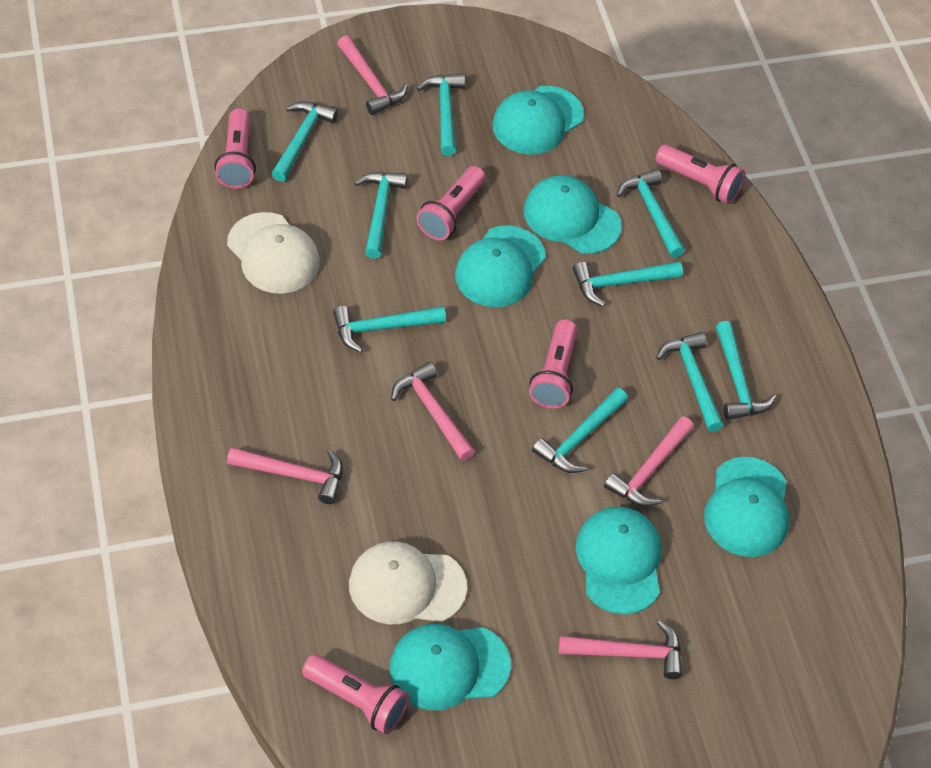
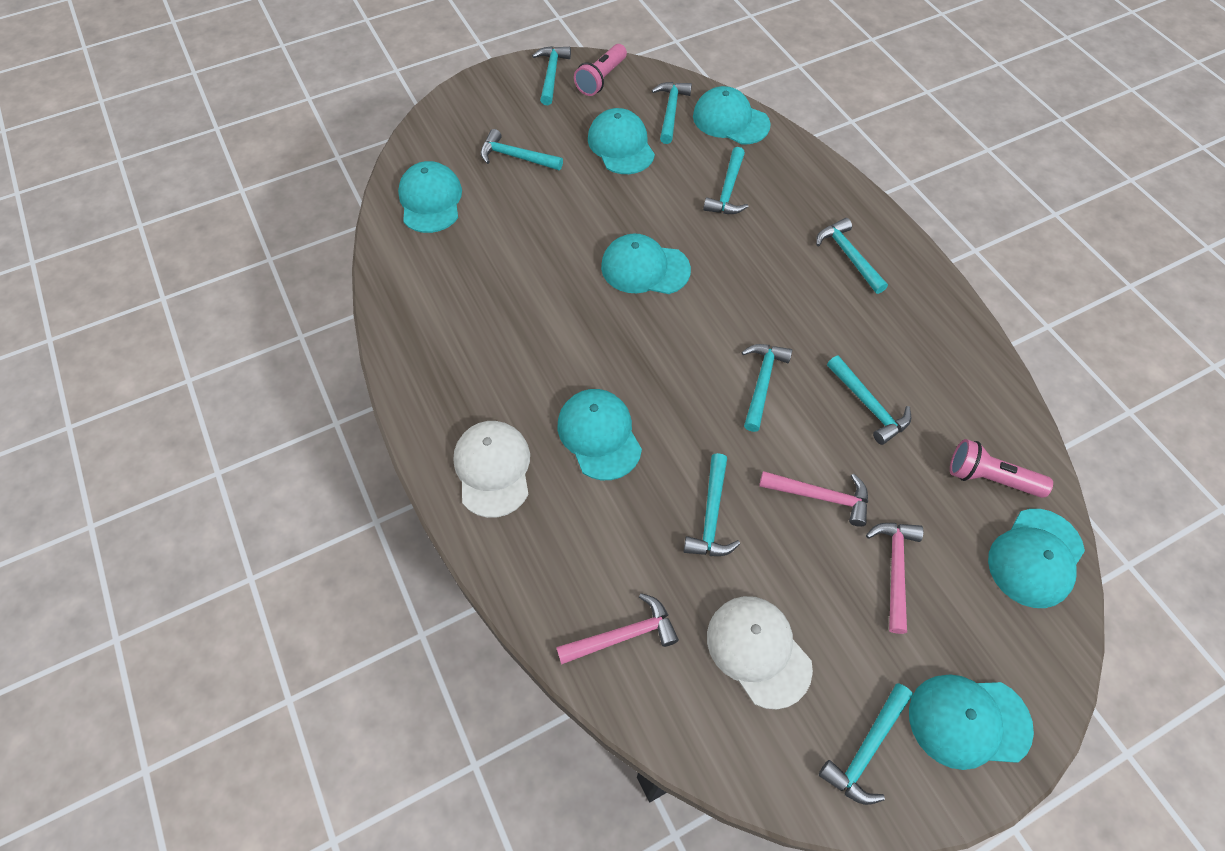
pink flashlight: 5 -> 2
pink hammer: 5 -> 3
turquoise cap: 6 -> 7

